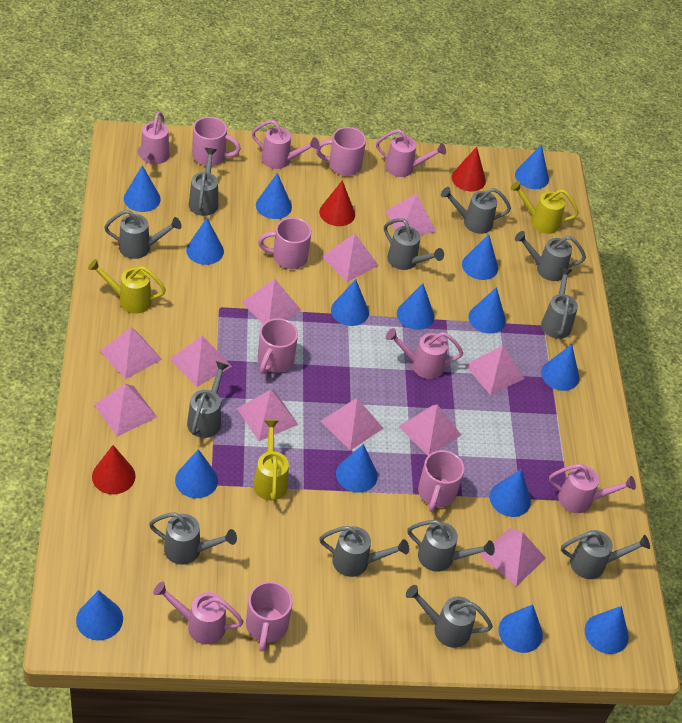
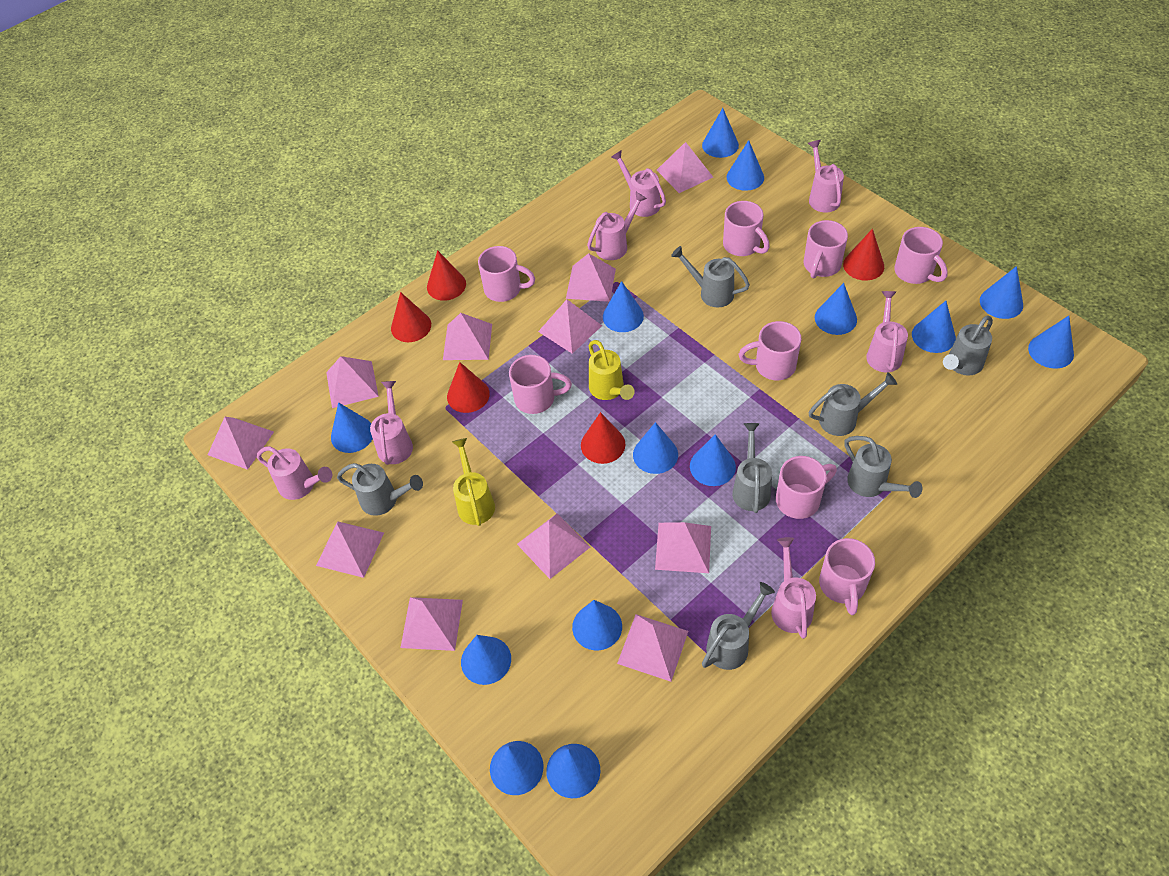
blue cone: 15 -> 14
grey watering can: 12 -> 7
pink mug: 6 -> 8
pink watering can: 6 -> 7
red cone: 3 -> 5
yellow watering can: 3 -> 2

